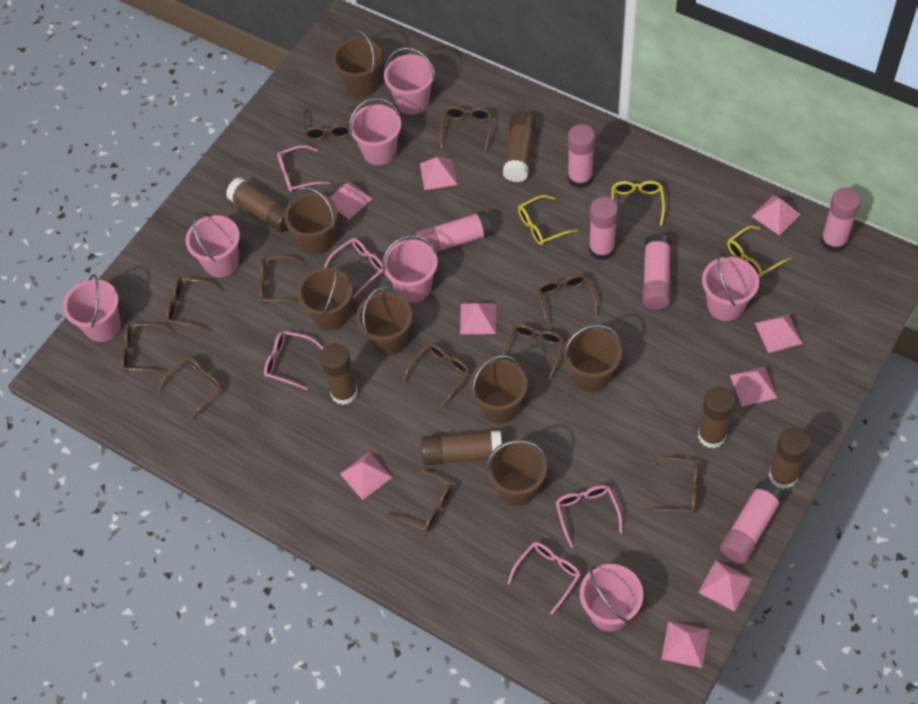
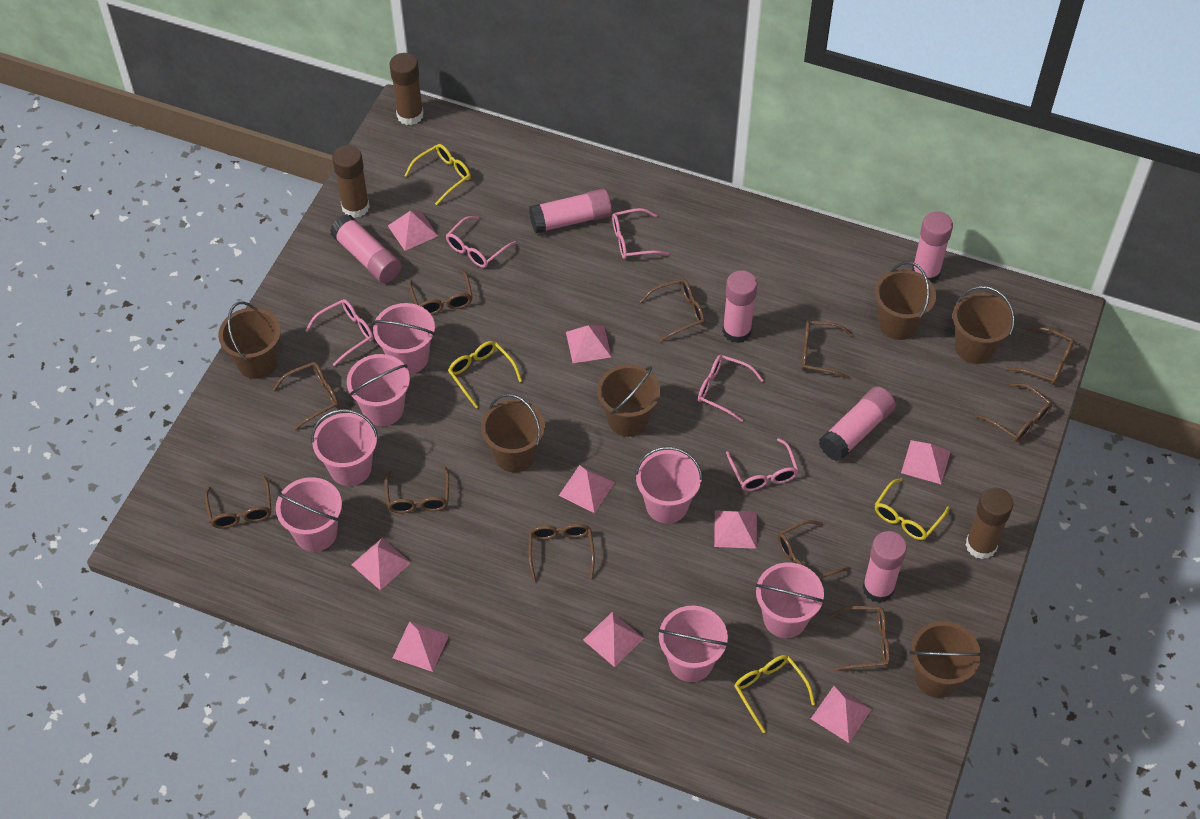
brown bucket: 7 -> 6
brown glue stick: 6 -> 3
yellow glasses: 3 -> 4

